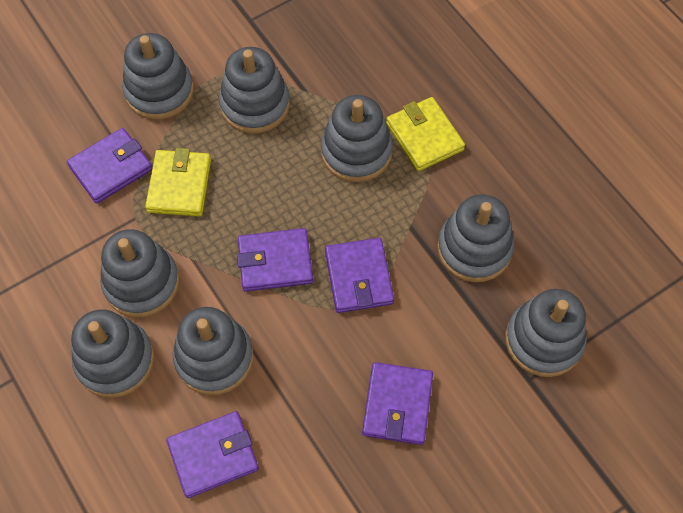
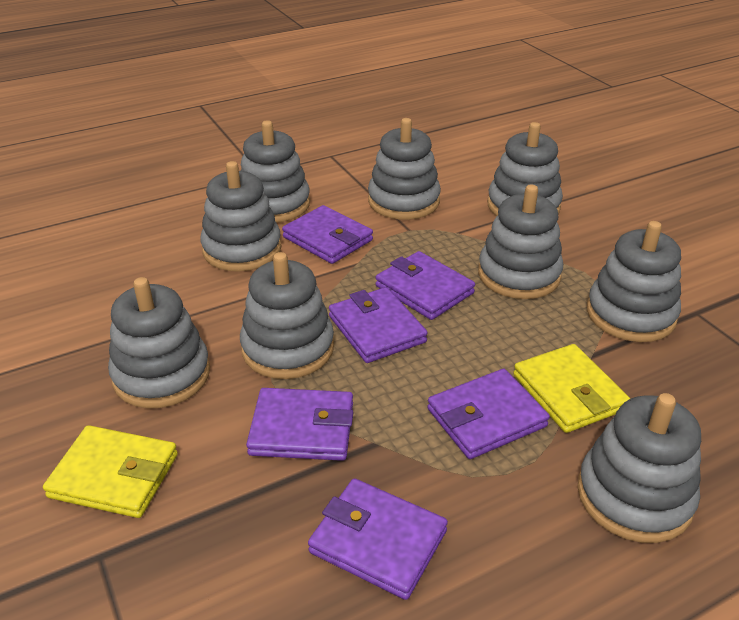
grey stacking toy: 8 -> 9
purple wallet: 5 -> 6

